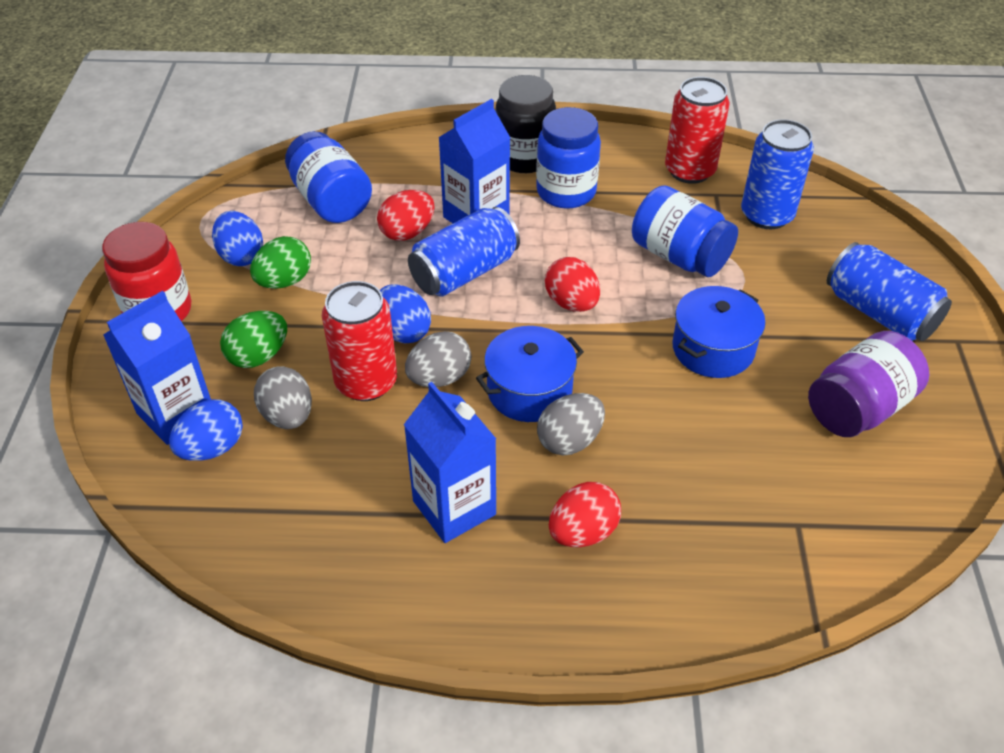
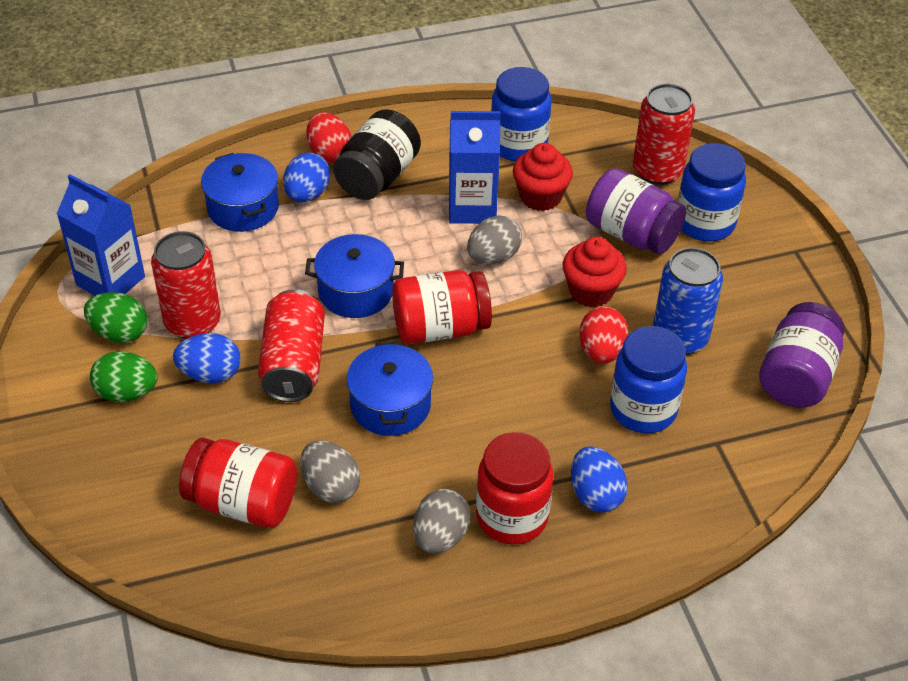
blue can: 3 -> 1
blue carton: 3 -> 2
blue pot: 2 -> 3
purple jar: 1 -> 2
red can: 2 -> 3
red cupcake: 0 -> 2
red egg: 3 -> 2
red jar: 1 -> 3

